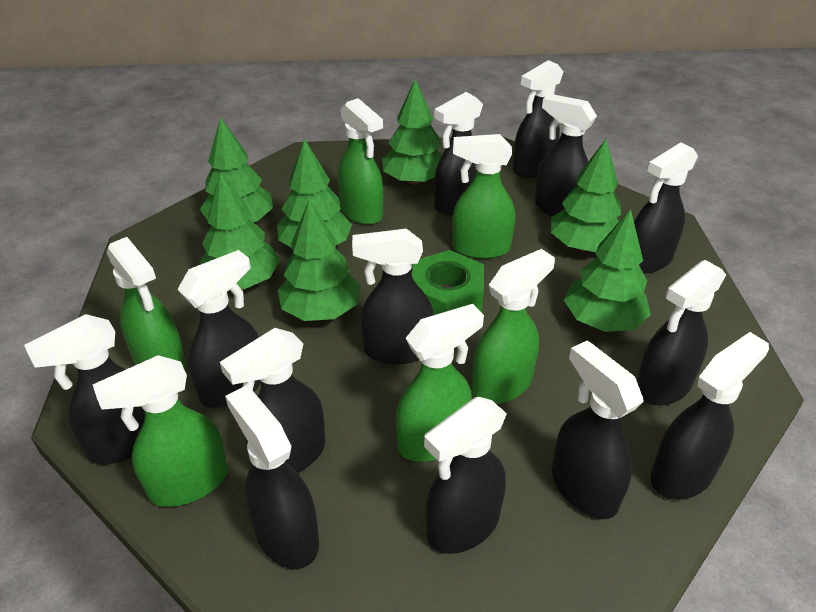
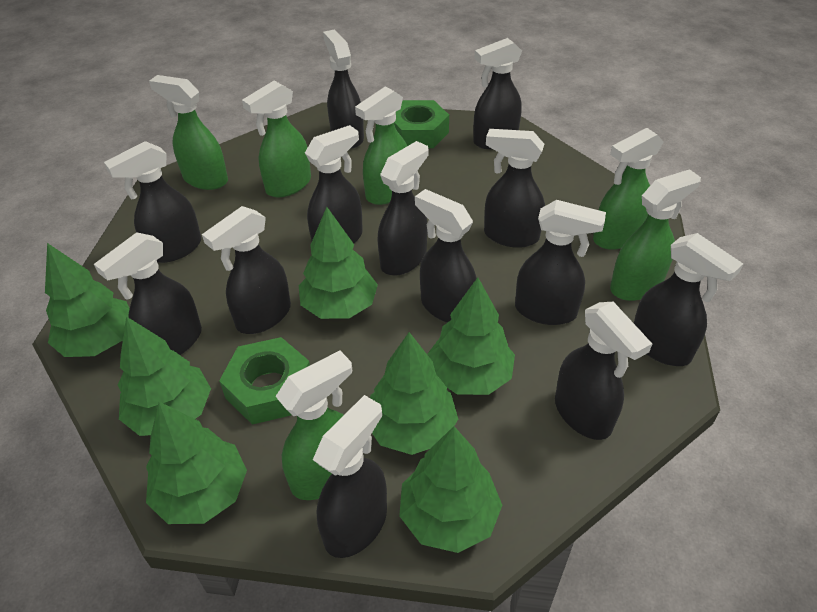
green nut: 1 -> 2

